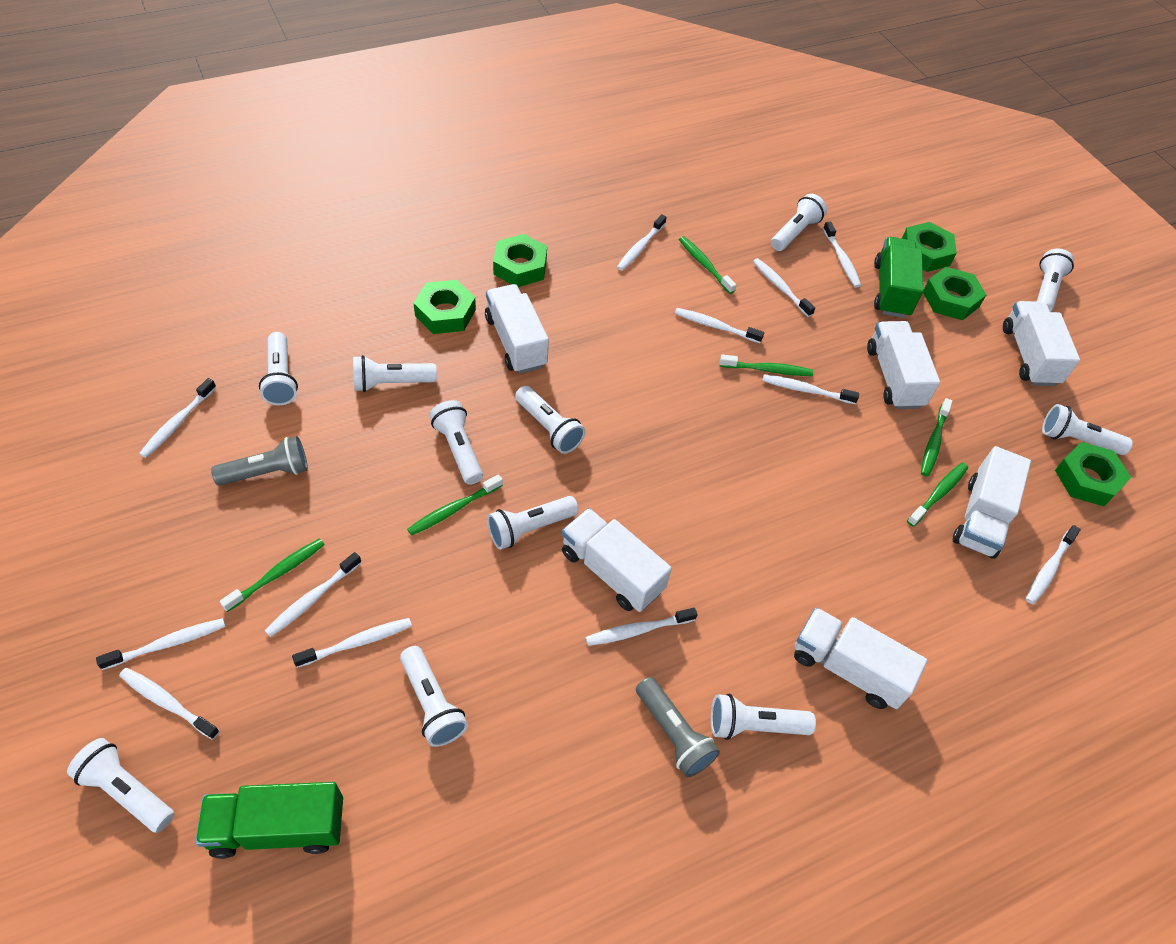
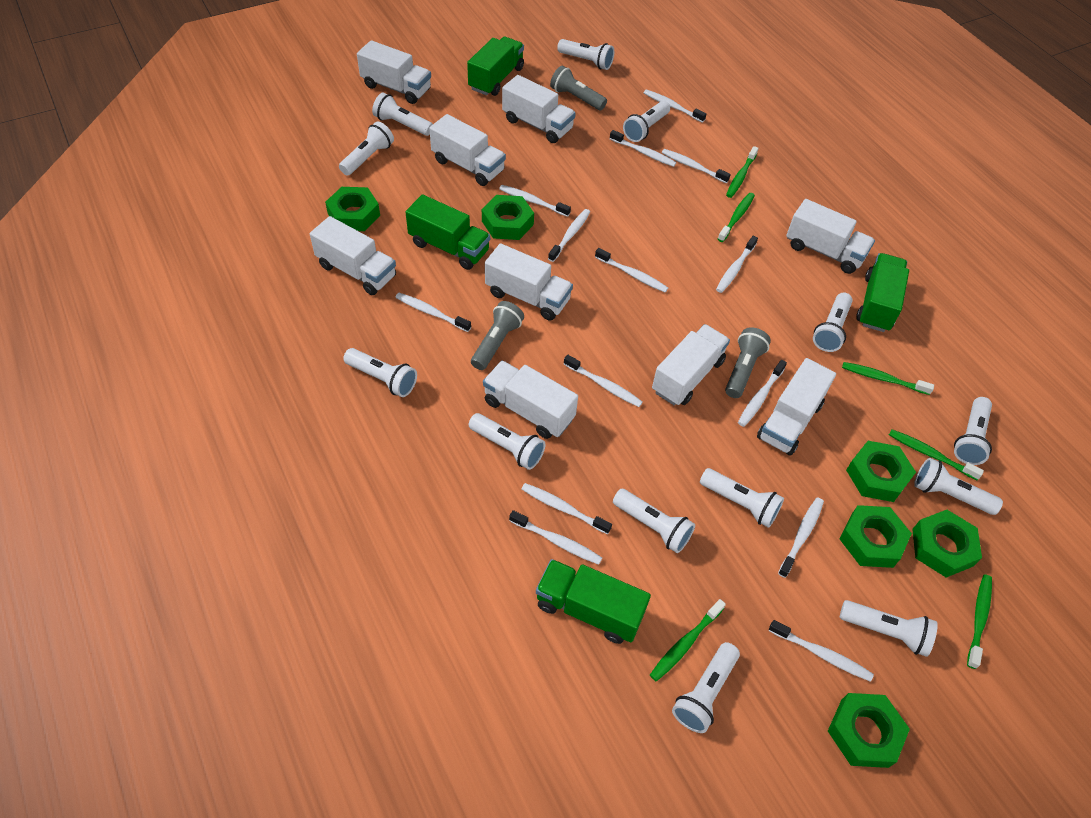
green nut: 5 -> 6
green truck: 2 -> 4
grey flashlight: 2 -> 3
white flashlight: 11 -> 13
white toothbrush: 12 -> 14
white truck: 6 -> 9

